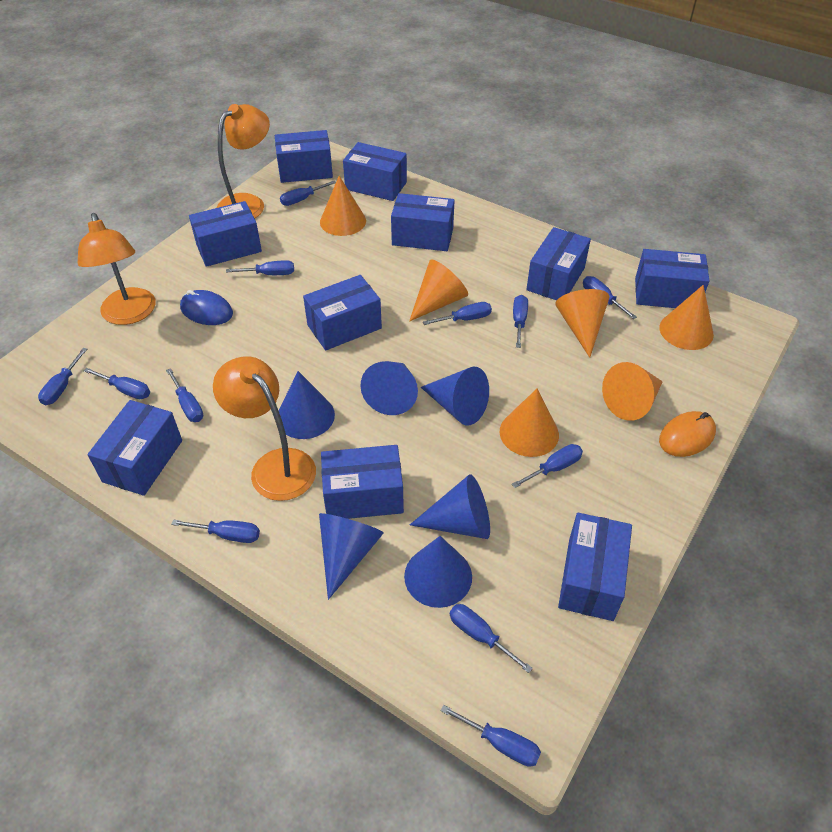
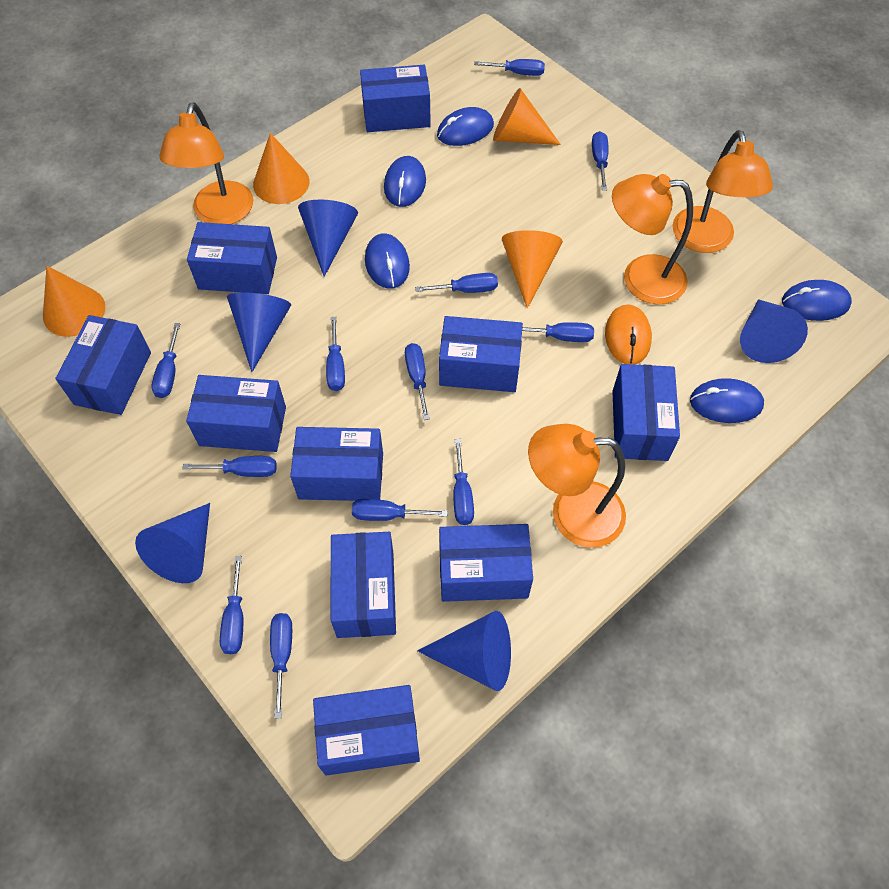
blue cone: 6 -> 5
blue mouse: 1 -> 5
orange cone: 6 -> 4
orange lamp: 3 -> 4

